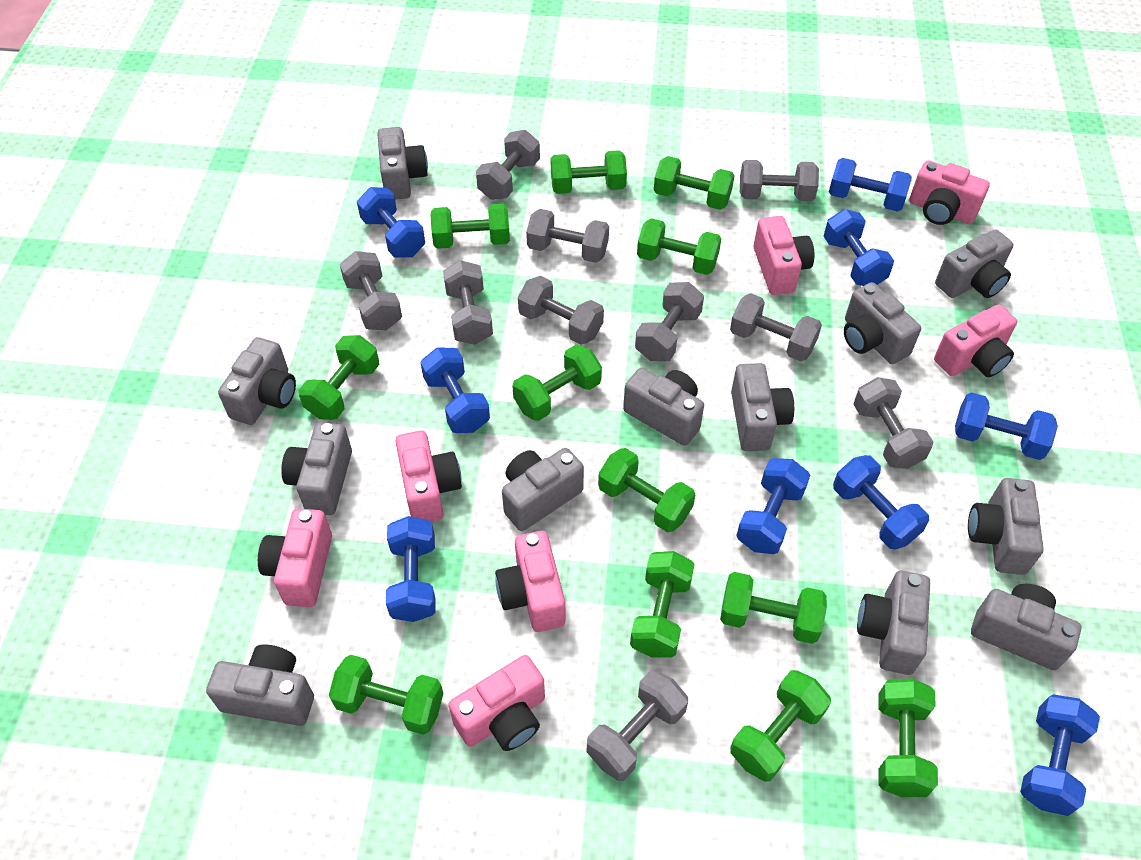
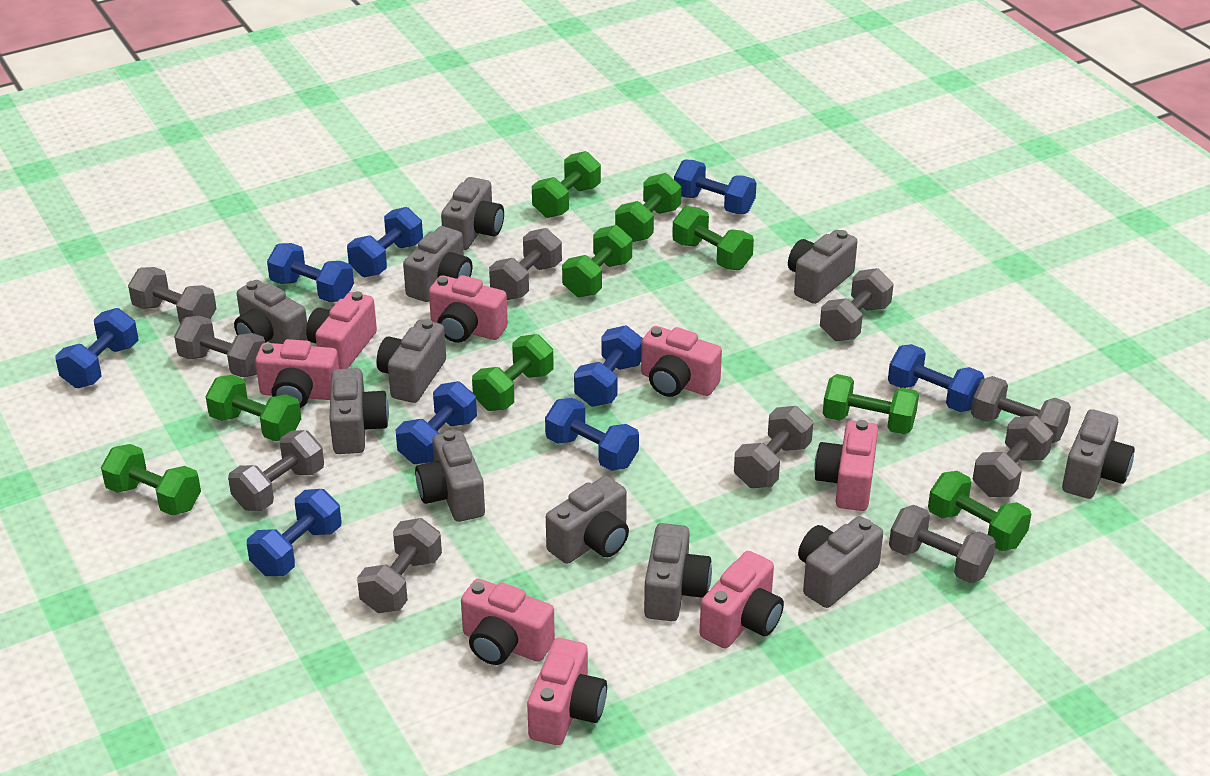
green dumbbell: 12 -> 9
grey camera: 12 -> 11
pink camera: 7 -> 8

